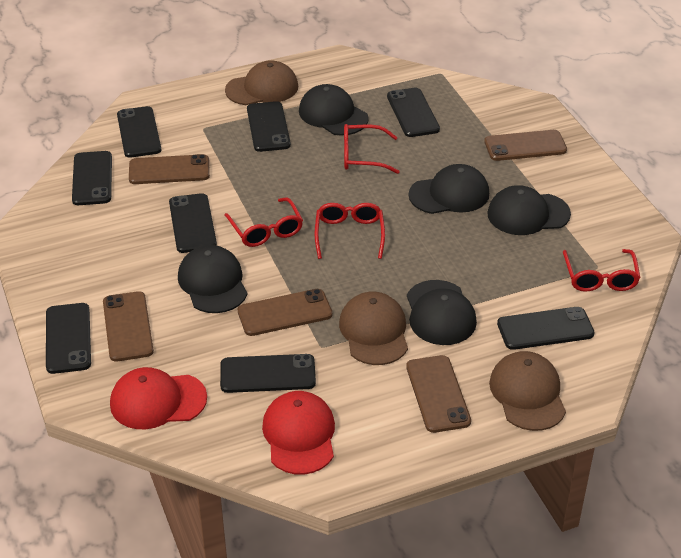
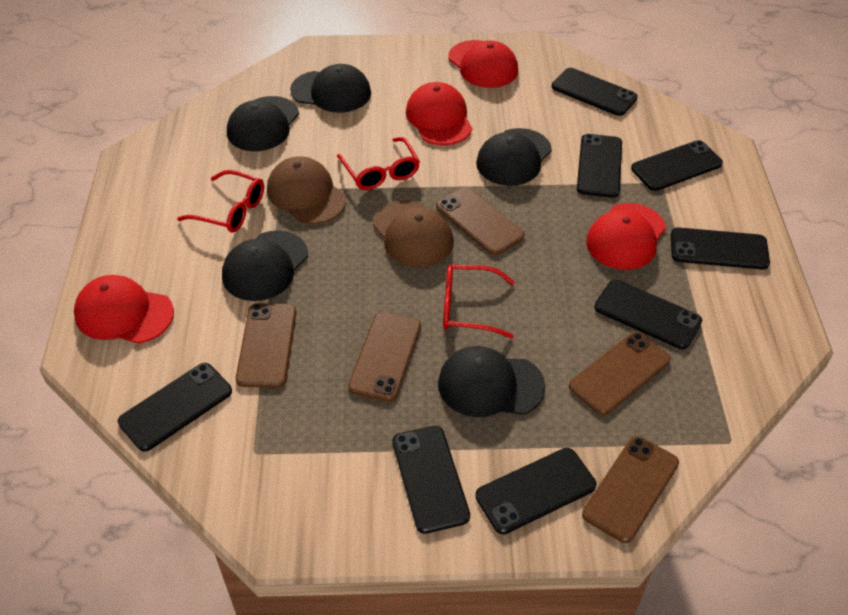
brown cap: 3 -> 2
red cap: 2 -> 4
red glasses: 4 -> 3

